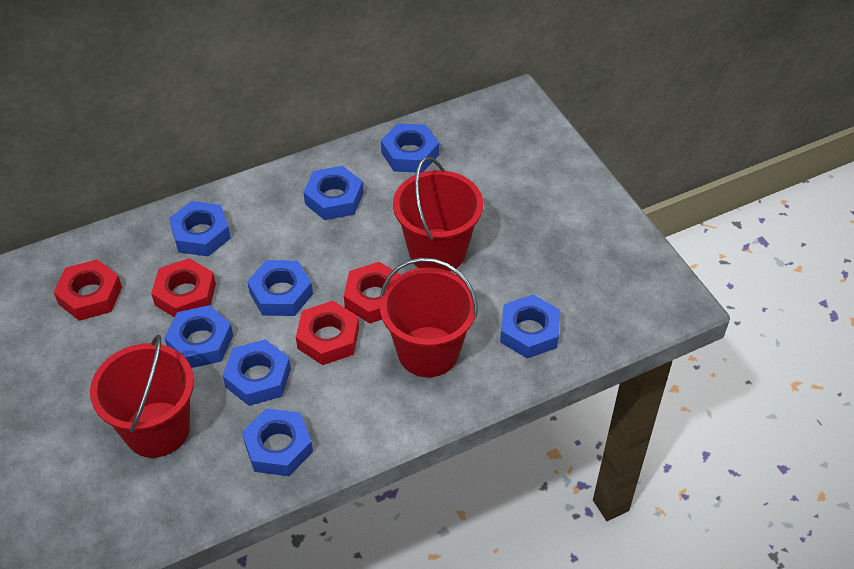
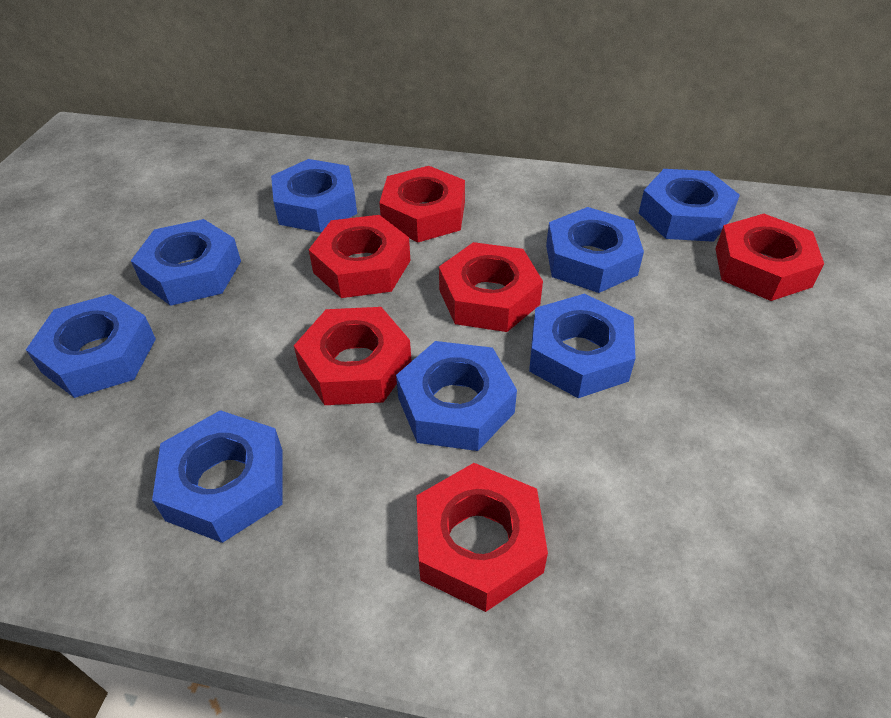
red bucket: 3 -> 0
red nut: 4 -> 6

